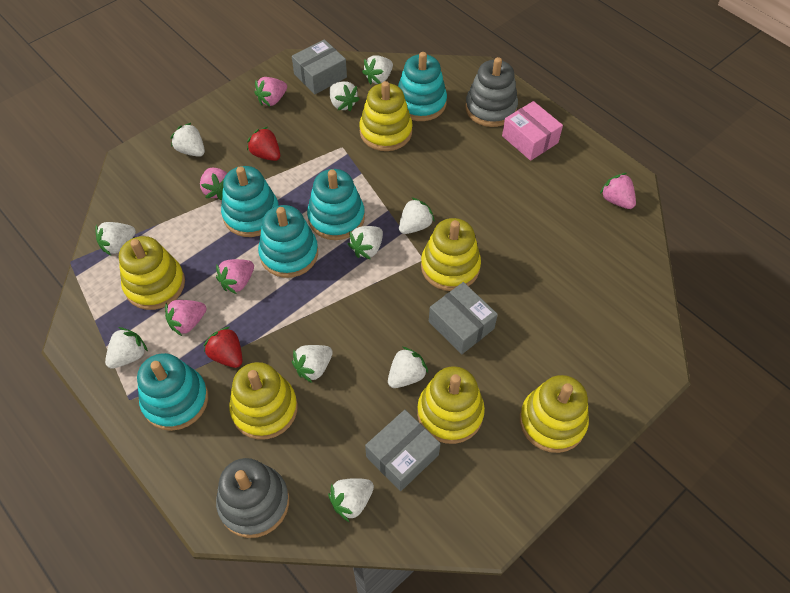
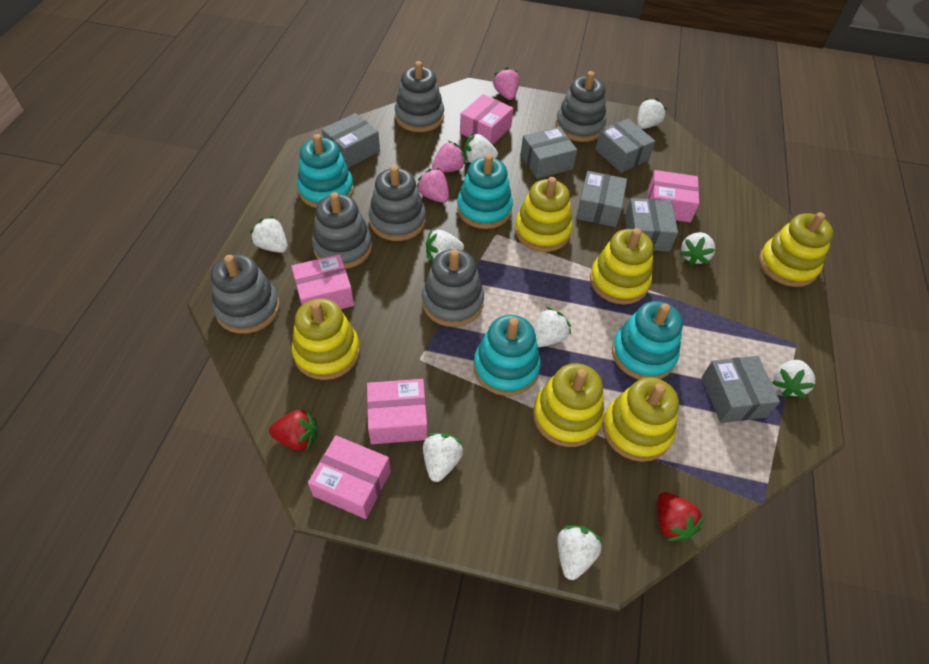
grey box: 3 -> 6
grey stacking toy: 2 -> 6
pink box: 1 -> 5
pink strawberry: 5 -> 3
turquoise stacking toy: 5 -> 4
white strawberry: 10 -> 9

